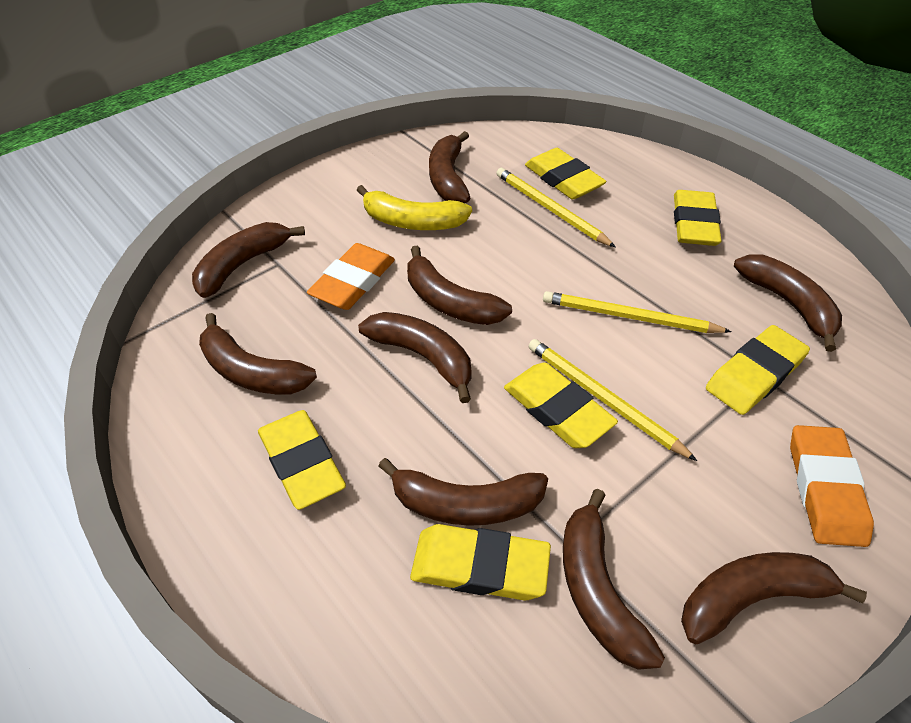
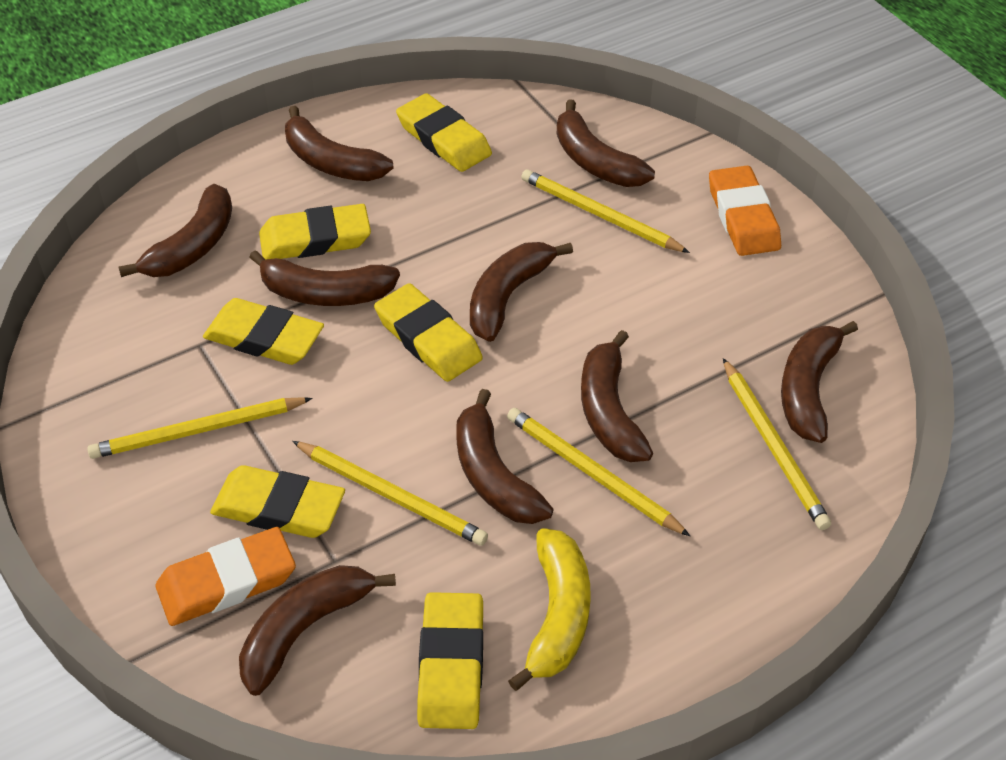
yellow pencil: 3 -> 5

